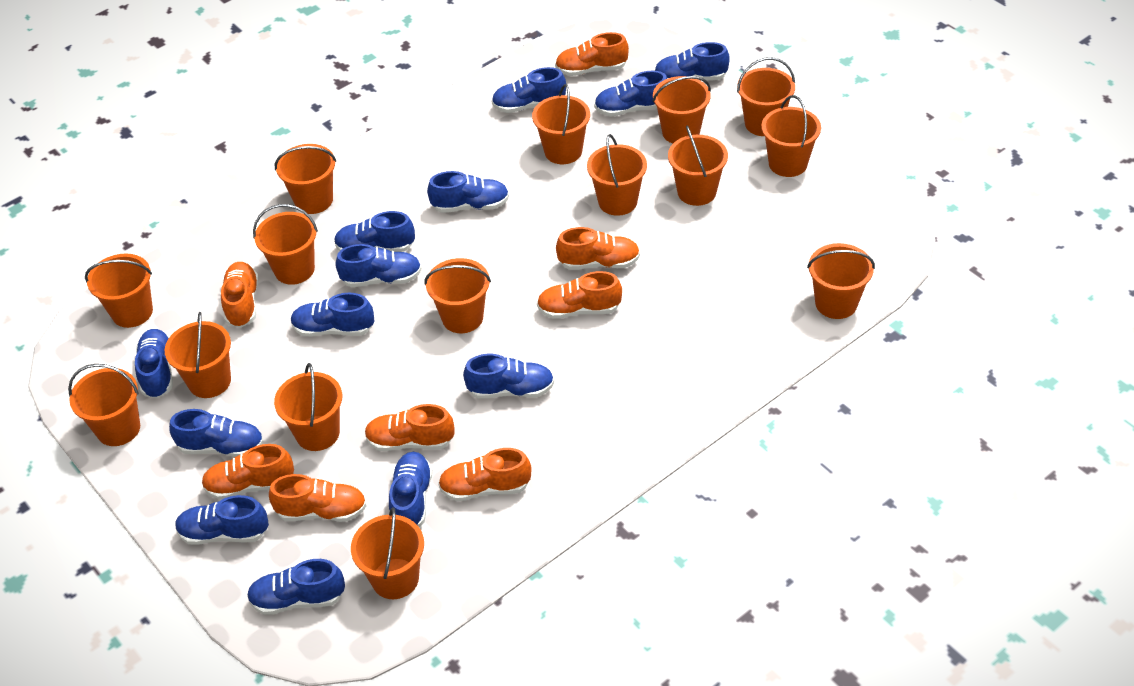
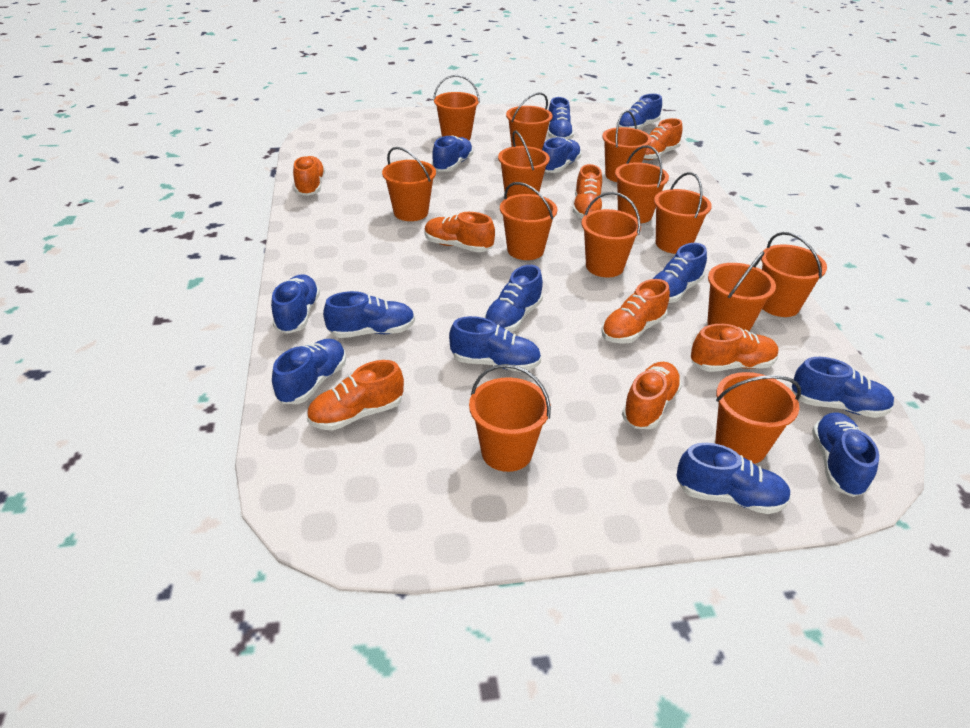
orange bucket: 15 -> 13

